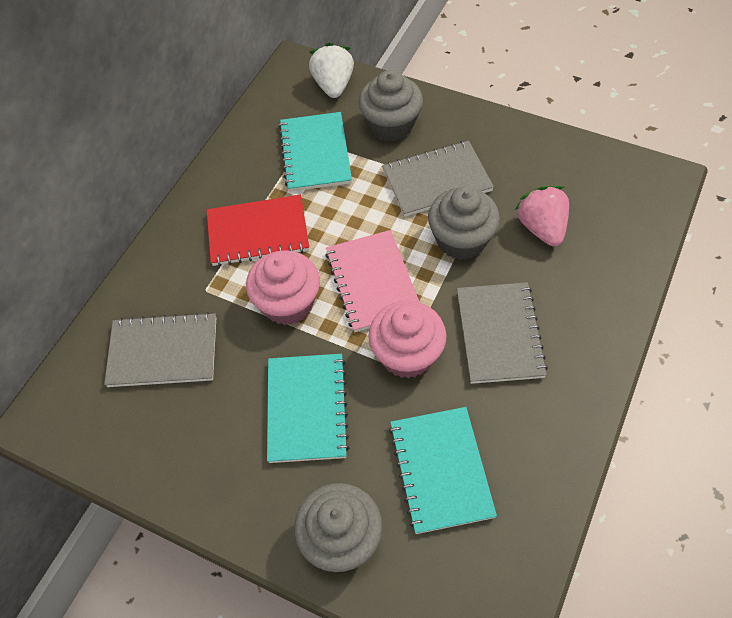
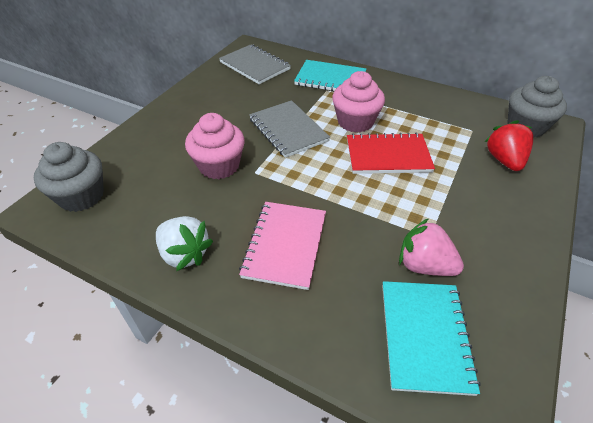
grey cupcake: 3 -> 2
grey notebook: 3 -> 2
red strawberry: 0 -> 1
turquoise notebook: 3 -> 2

